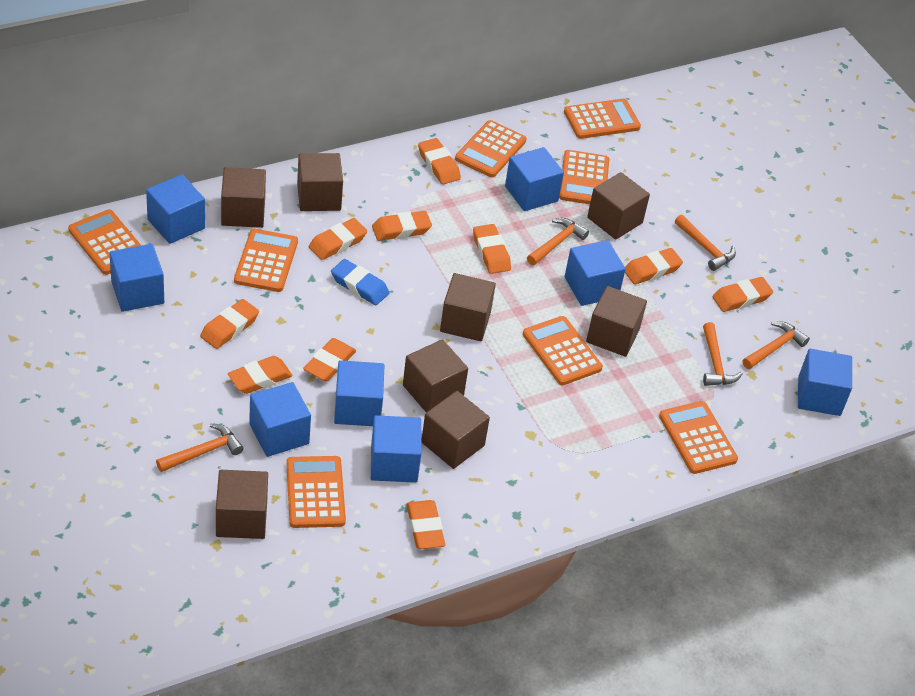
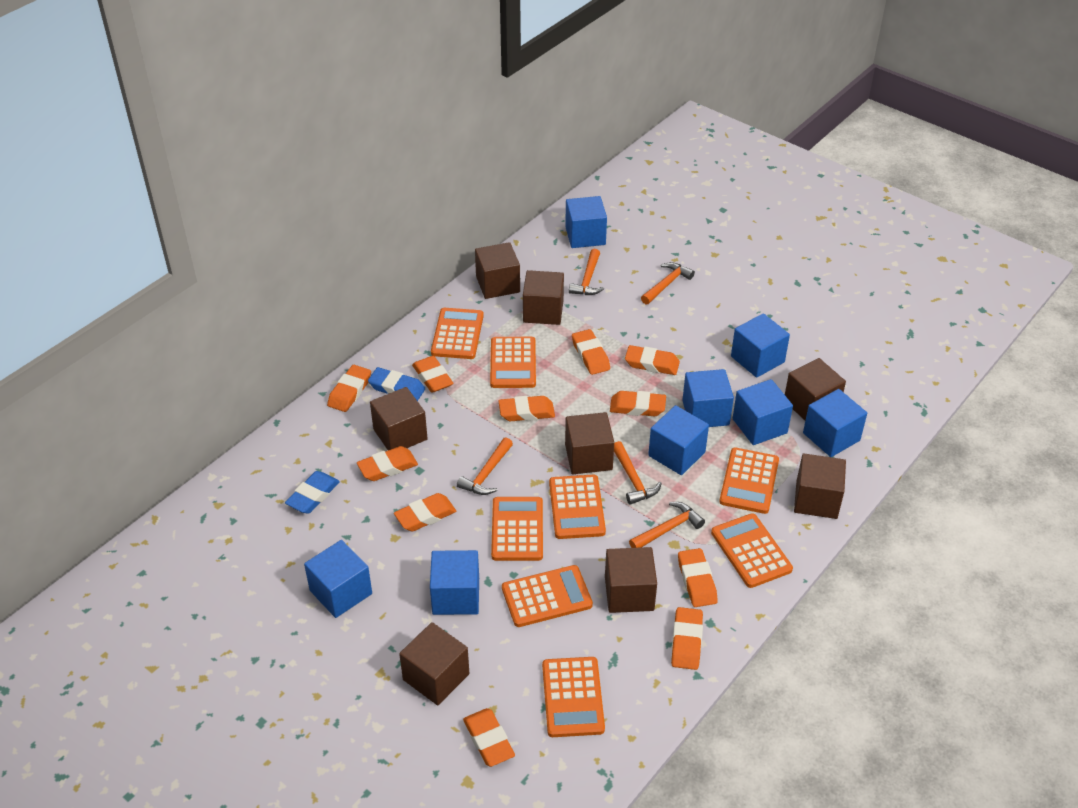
blue eraser: 1 -> 2
orange eraser: 10 -> 11

